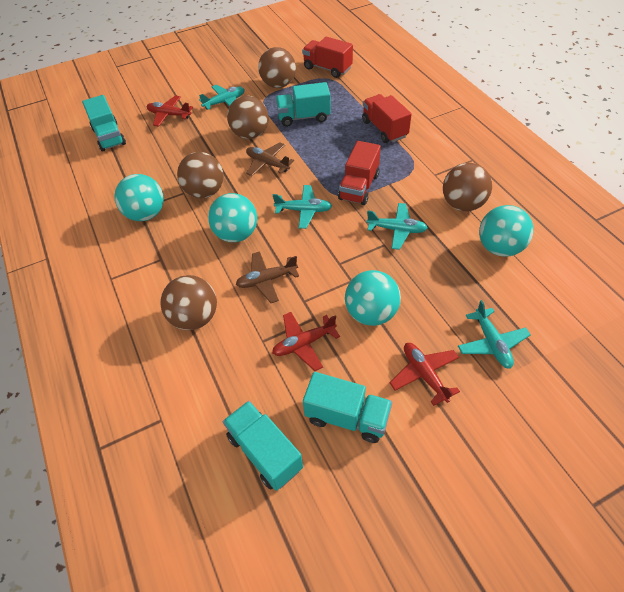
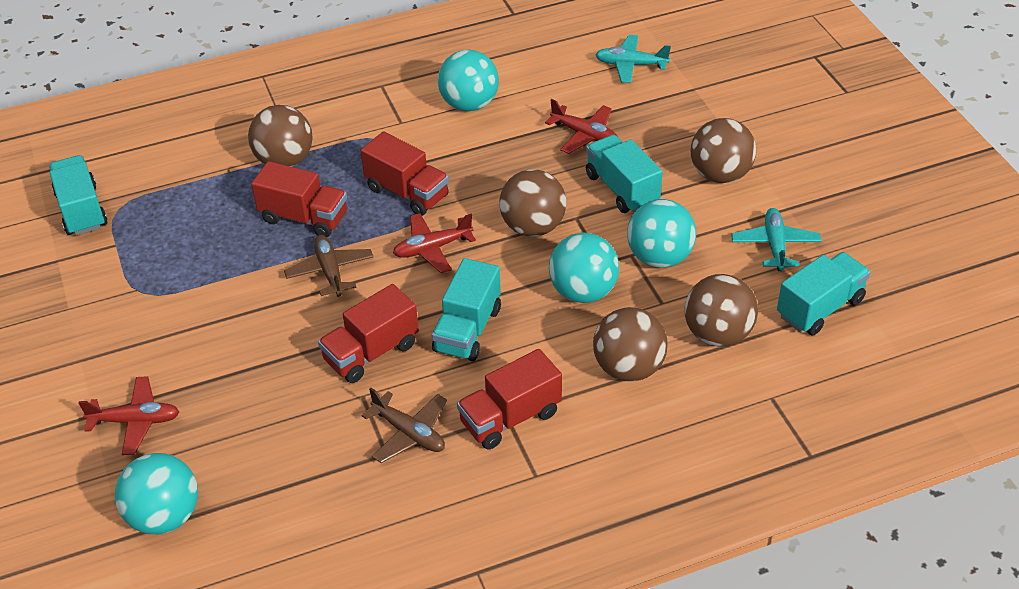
red truck: 3 -> 4
turquoise plane: 4 -> 2

